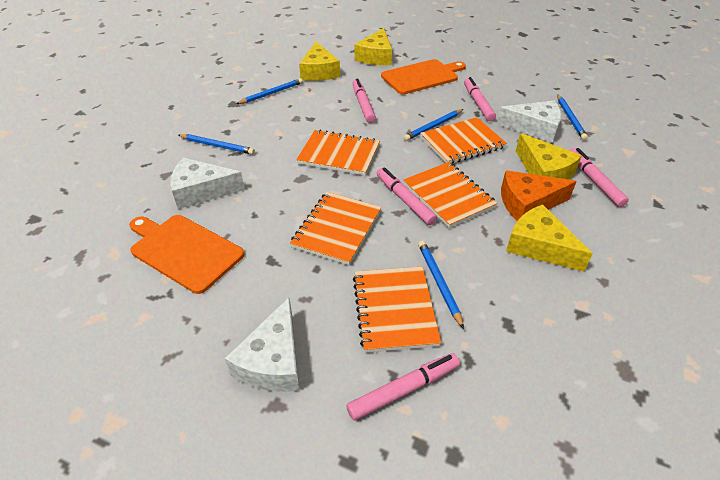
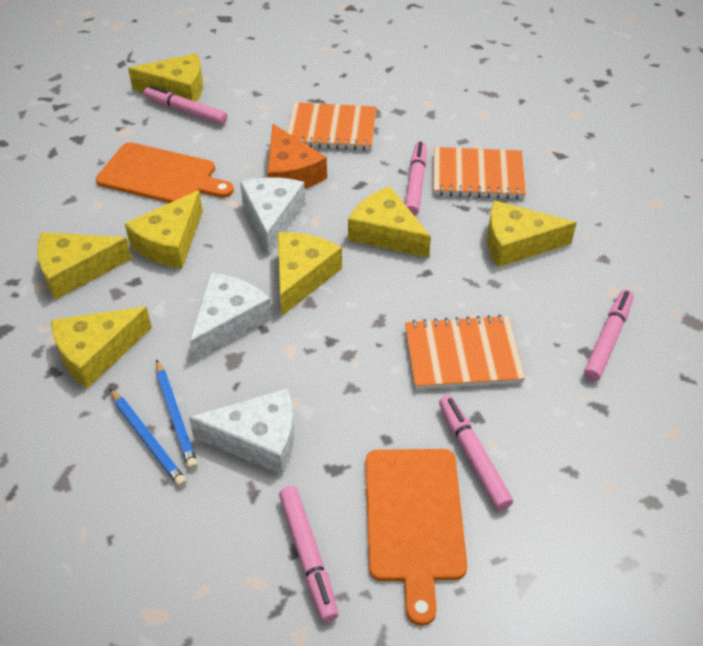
blue pencil: 5 -> 2
orange notebook: 5 -> 3
yellow cheese: 4 -> 7

